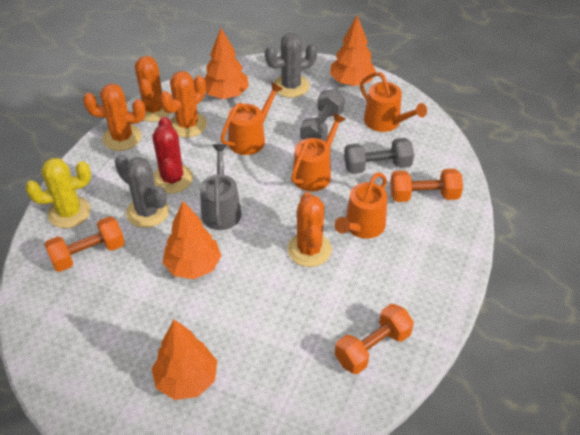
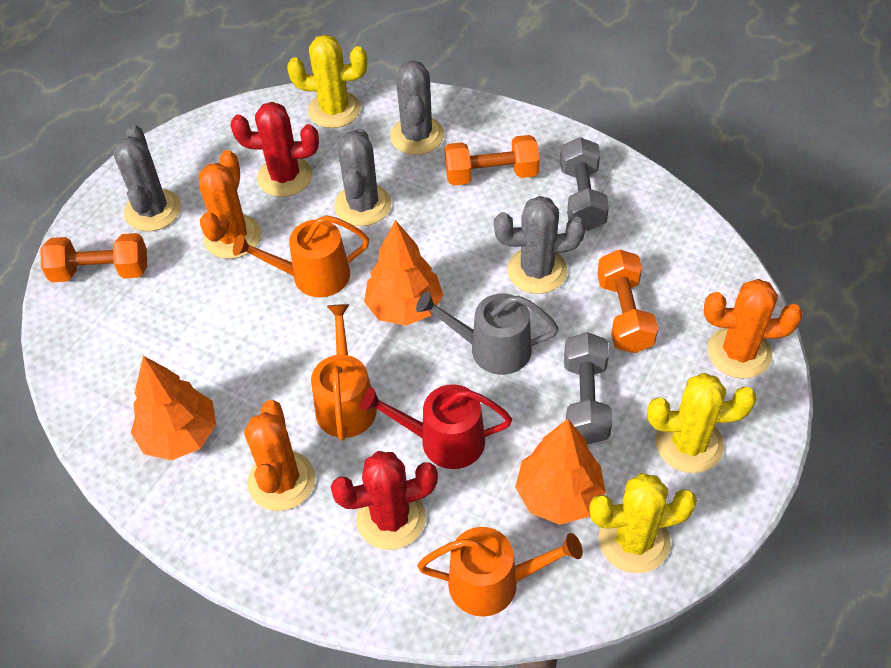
grey cactus: 2 -> 4
orange cactus: 4 -> 3
orange tree: 4 -> 3
orange watering can: 4 -> 3
red cactus: 1 -> 2
red watering can: 0 -> 1
yellow cactus: 1 -> 3

